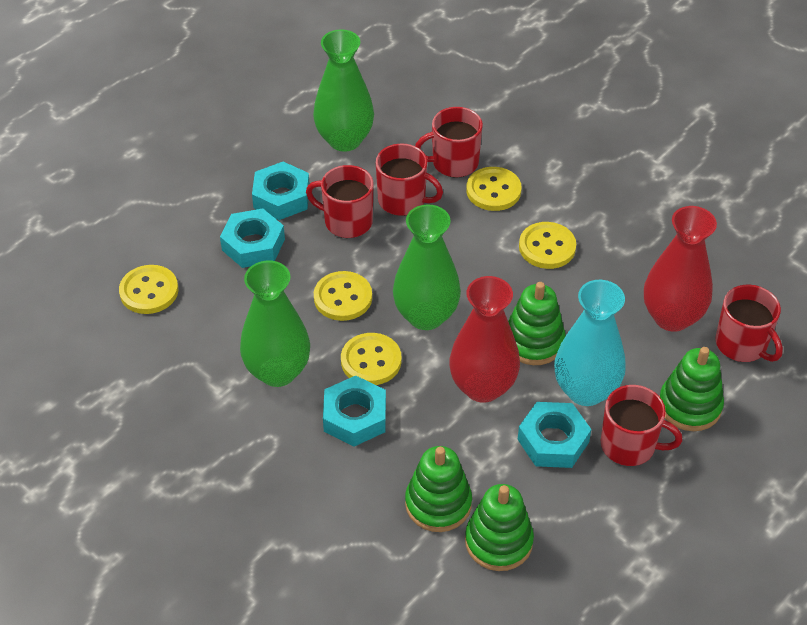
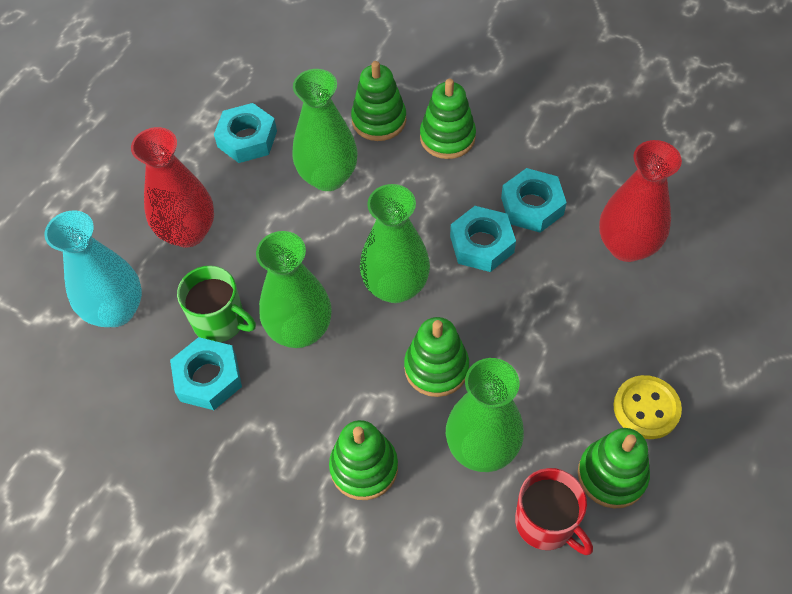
green mug: 0 -> 1
green stacking toy: 4 -> 5
green vase: 3 -> 4
red mug: 5 -> 1
yellow button: 5 -> 1

